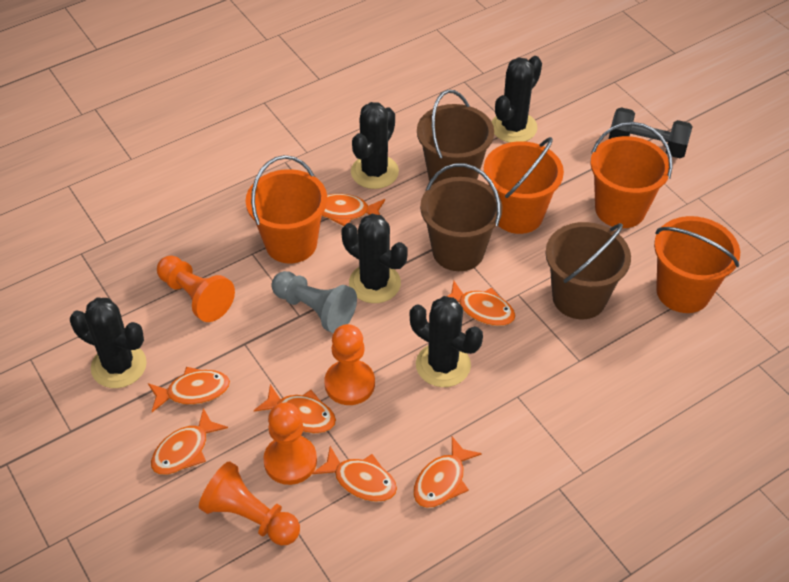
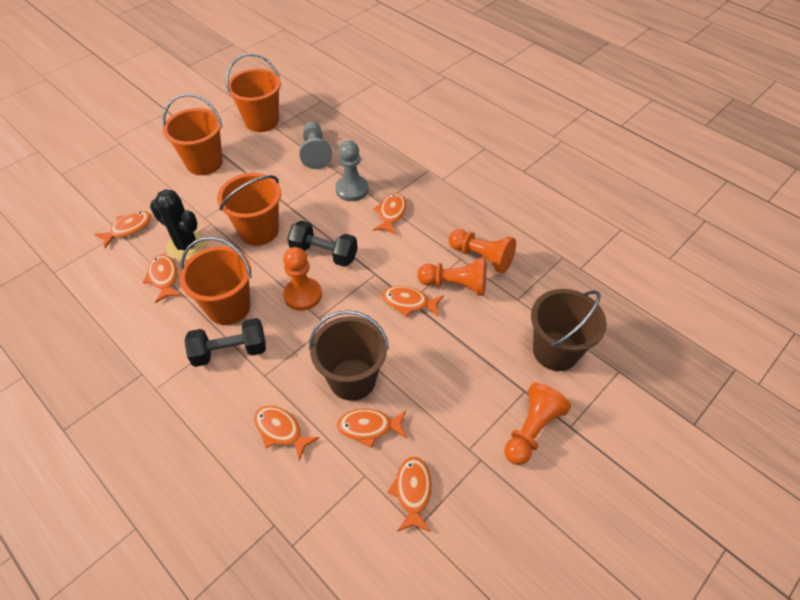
black cactus: 5 -> 1
black dumbbell: 1 -> 2
brown bucket: 3 -> 2
grey pawn: 1 -> 2

